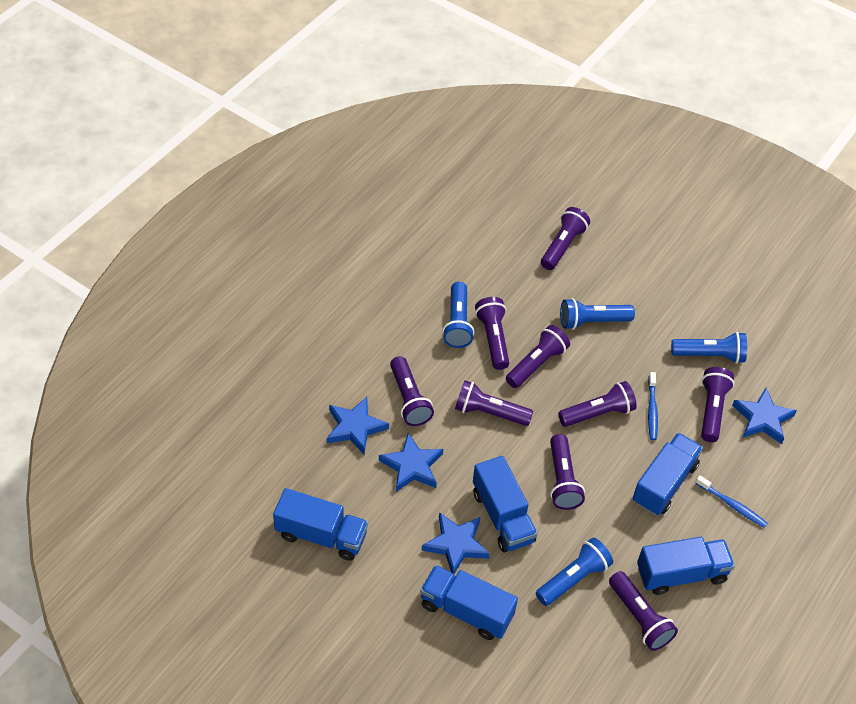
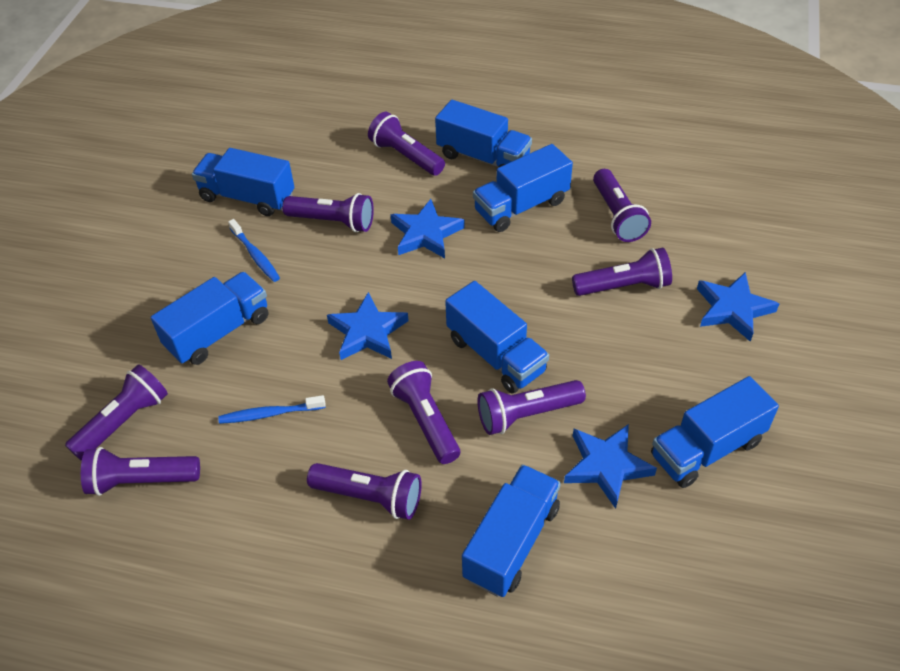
blue flashlight: 4 -> 0
blue truck: 5 -> 7

